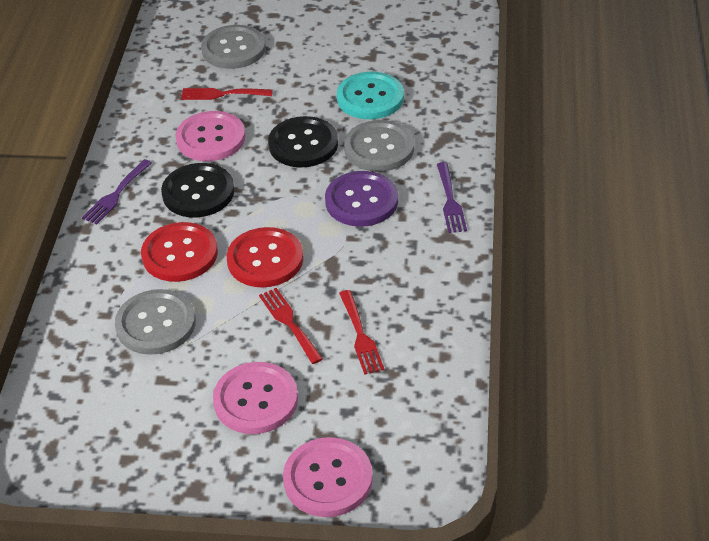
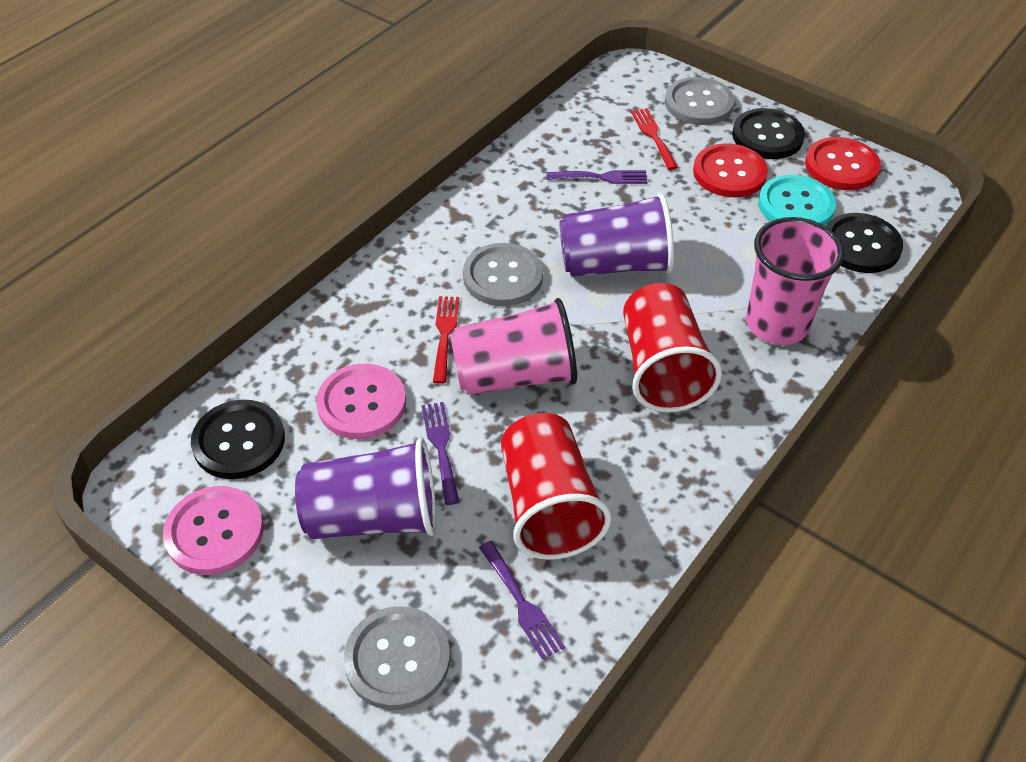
black button: 2 -> 3
pink button: 3 -> 2
pink cup: 0 -> 2
purple button: 1 -> 0
purple cup: 0 -> 2
purple fork: 2 -> 3
red cup: 0 -> 2
red fork: 3 -> 2

